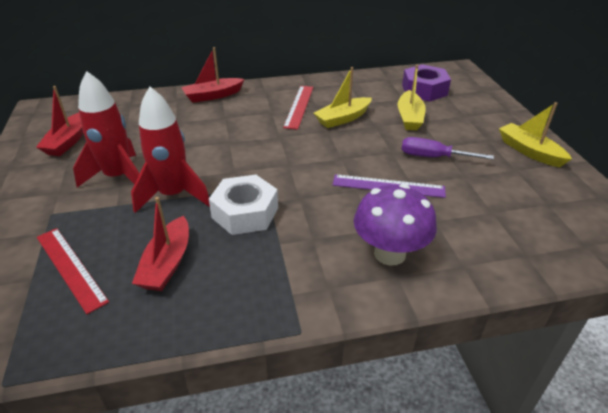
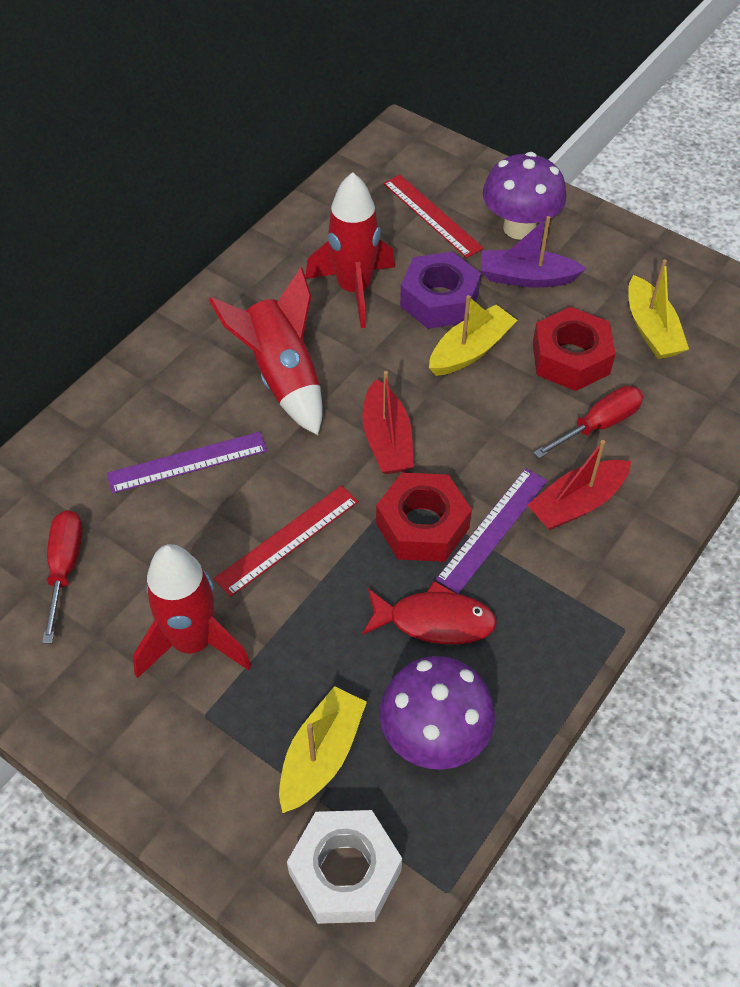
purple boat: 0 -> 1
purple mushroom: 1 -> 2
purple ruler: 1 -> 2
purple screwdriver: 1 -> 0
red boat: 3 -> 2
red fish: 0 -> 1
red nut: 0 -> 2
red rocket: 2 -> 3
red screwdriver: 0 -> 2

